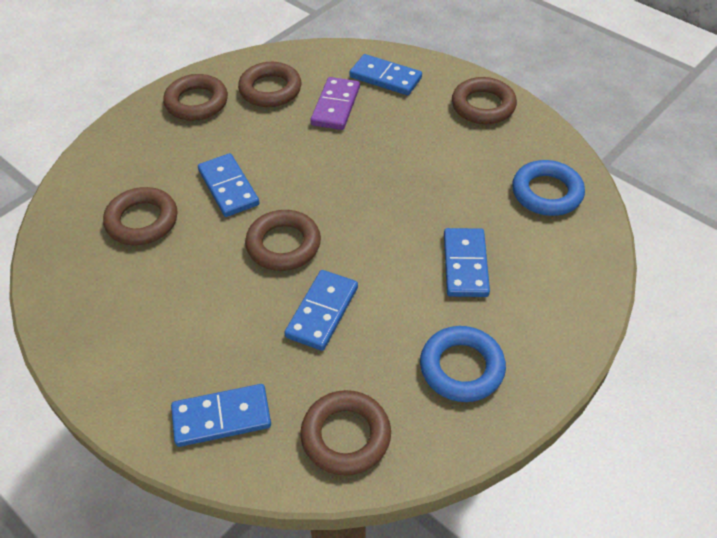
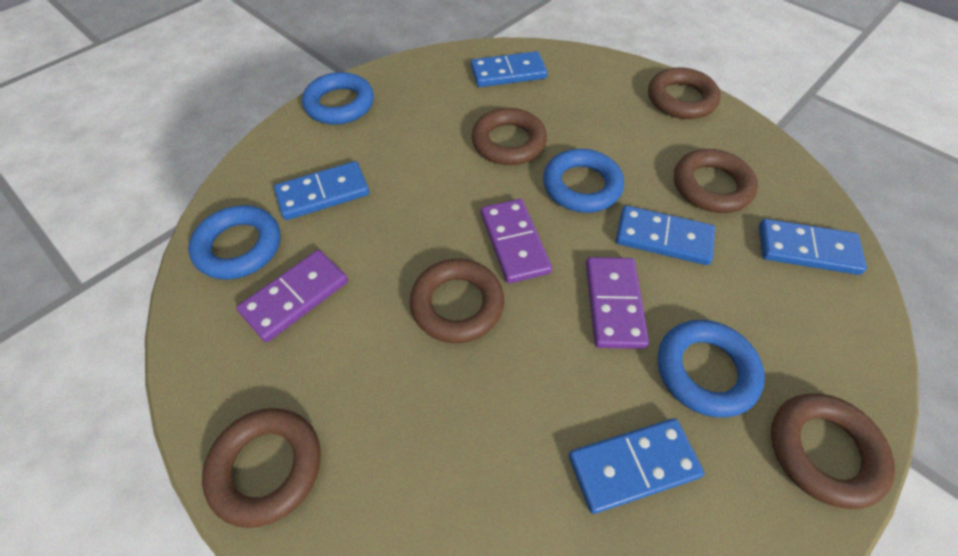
blue ring: 2 -> 4
purple domino: 1 -> 3

